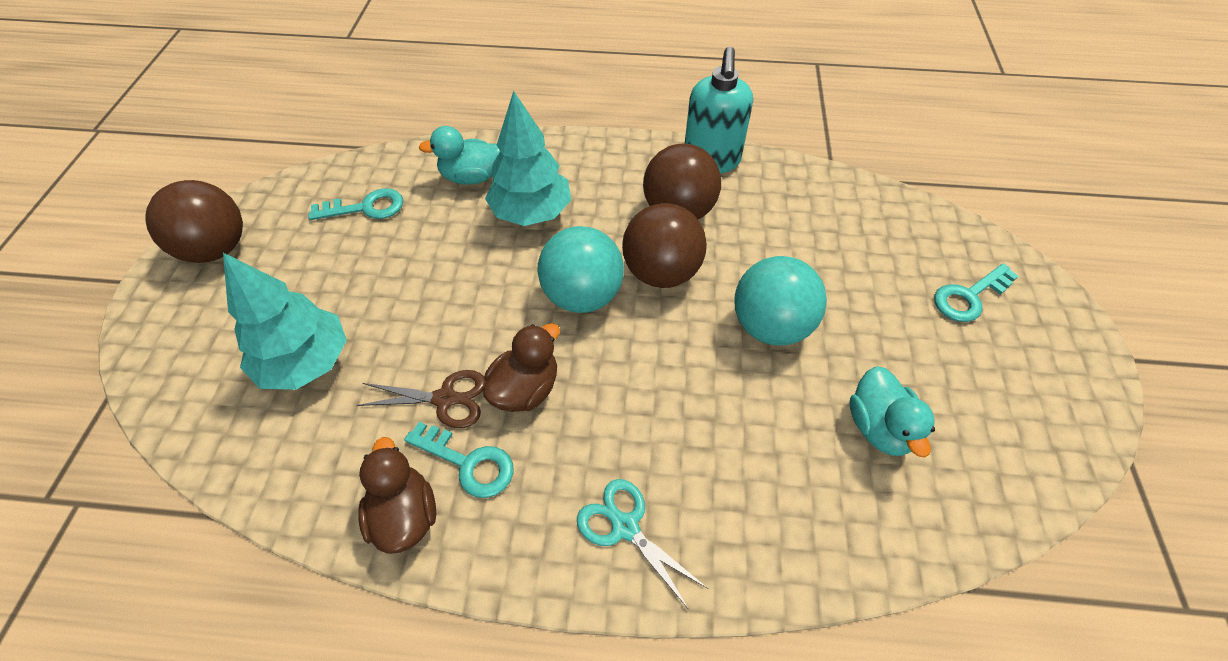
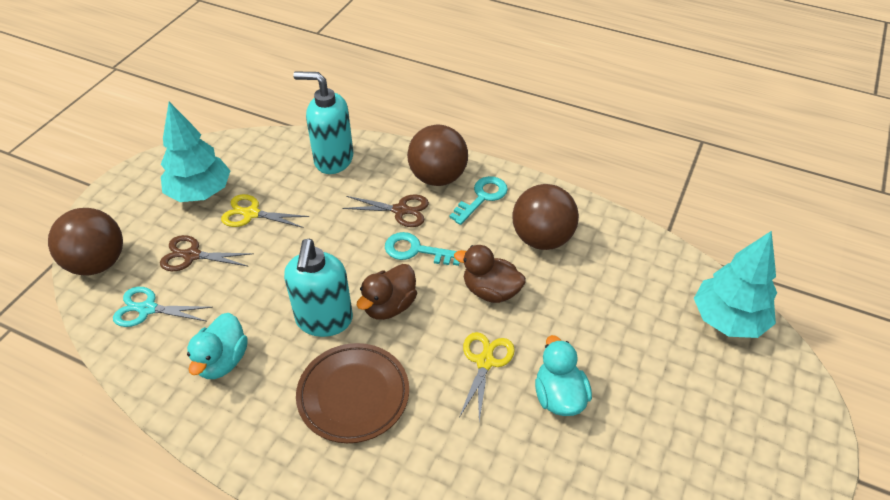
brown plate: 0 -> 1
brown scissors: 1 -> 2
turquoise ball: 2 -> 0
turquoise key: 3 -> 2
turquoise soap dispenser: 1 -> 2
yellow scissors: 0 -> 2

